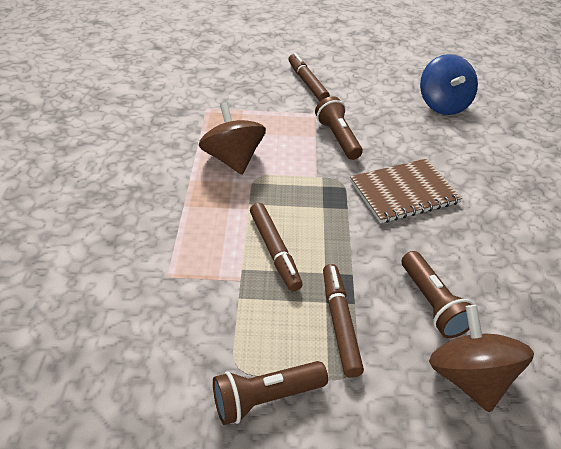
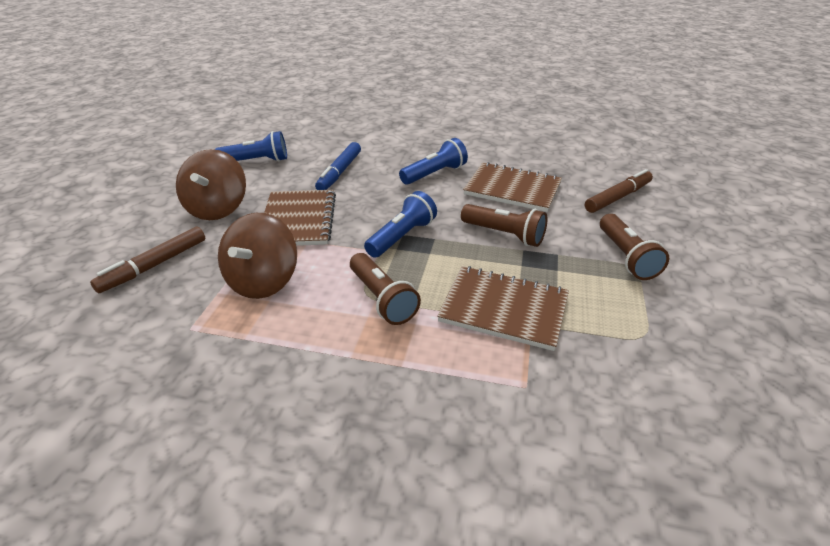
blue flashlight: 0 -> 3
blue marker: 0 -> 1
blue spinning top: 1 -> 0
brown marker: 3 -> 2
brown notebook: 1 -> 3

